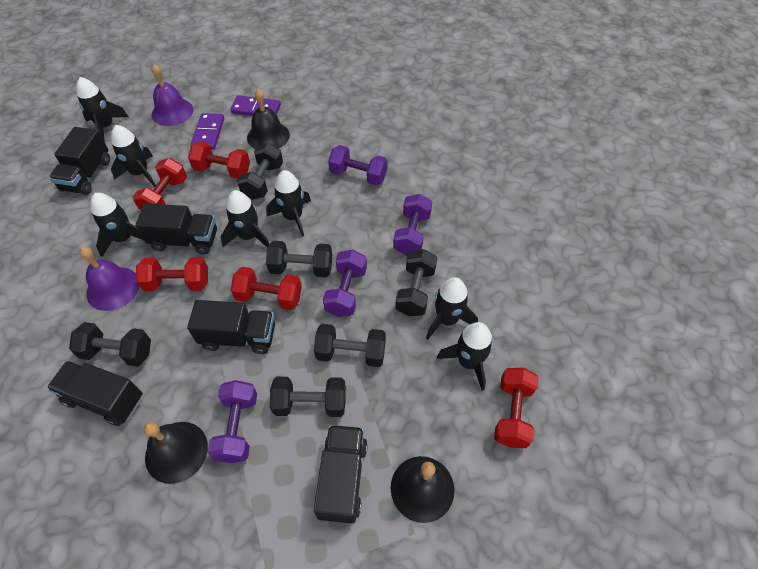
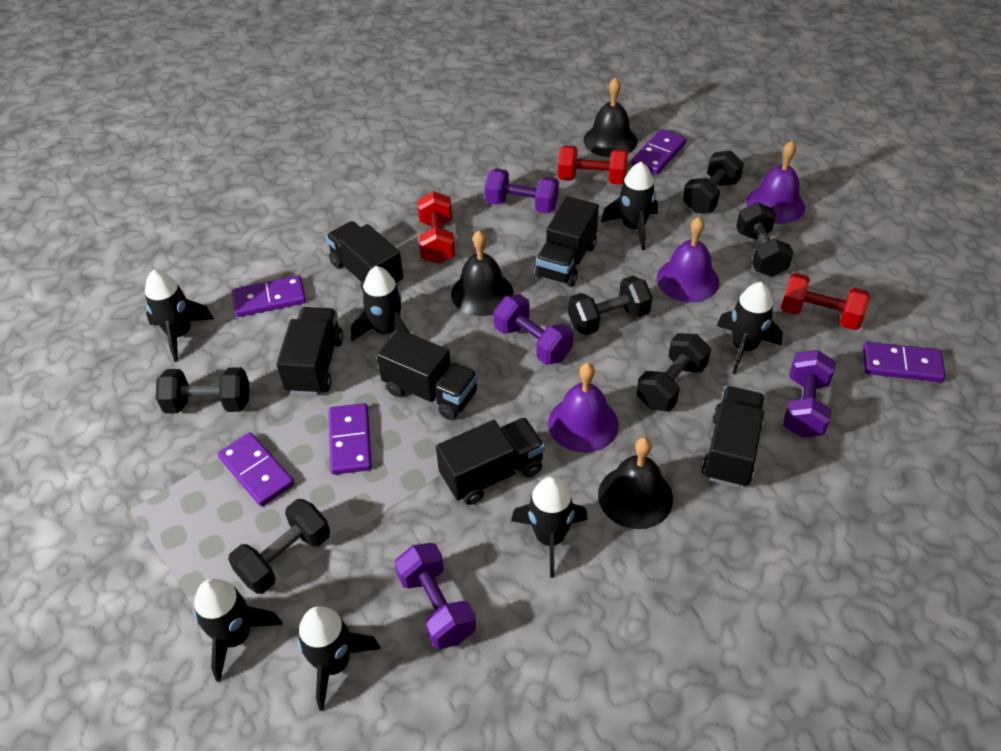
black truck: 5 -> 6
purple bell: 2 -> 3
purple domino: 2 -> 5
red dumbbell: 5 -> 3

